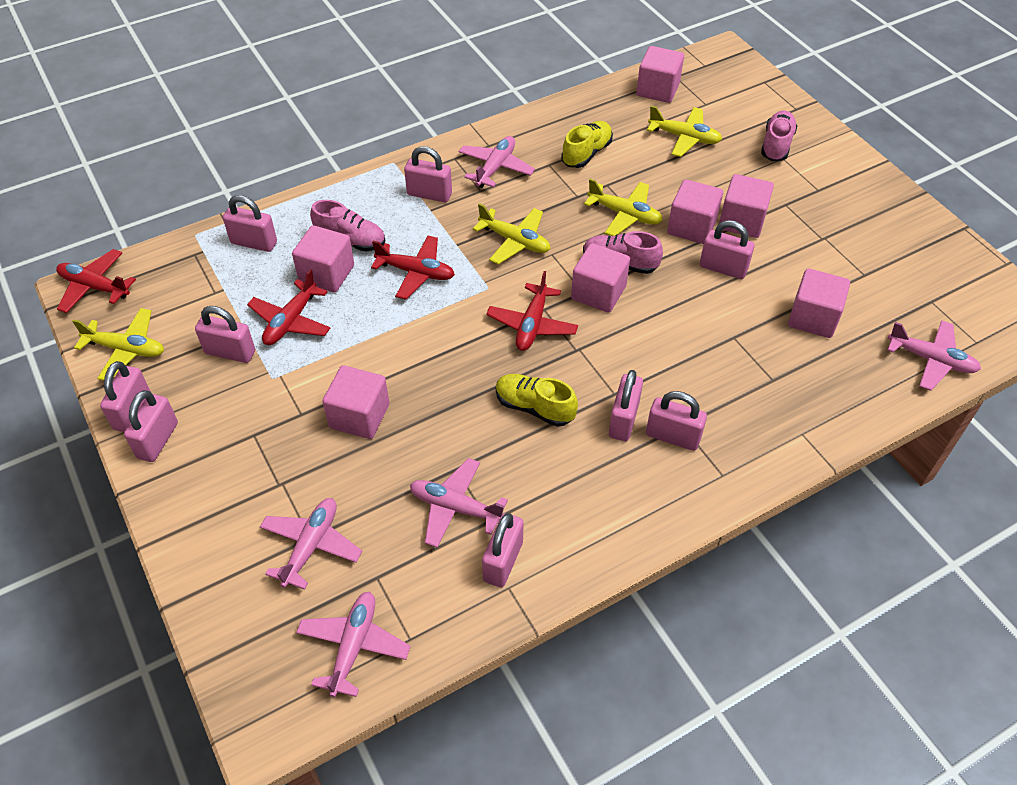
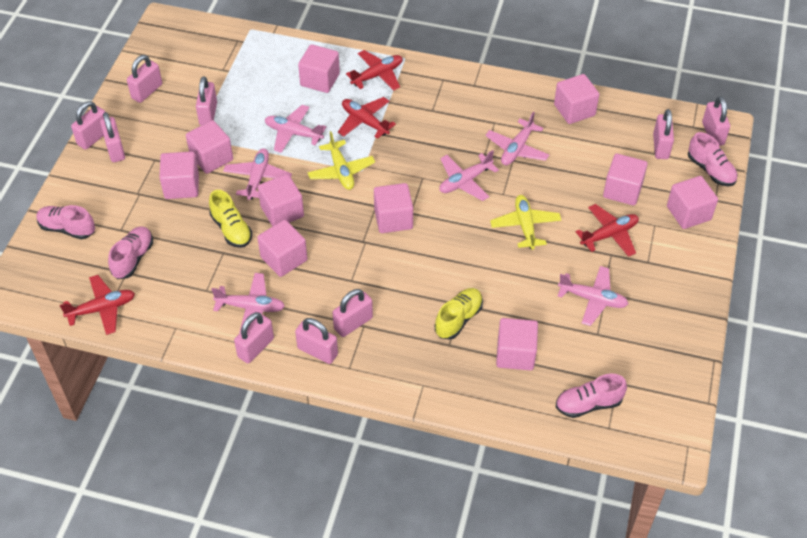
pink cube: 7 -> 10
pink plane: 5 -> 6
pink shoe: 3 -> 4
yellow plane: 4 -> 2

